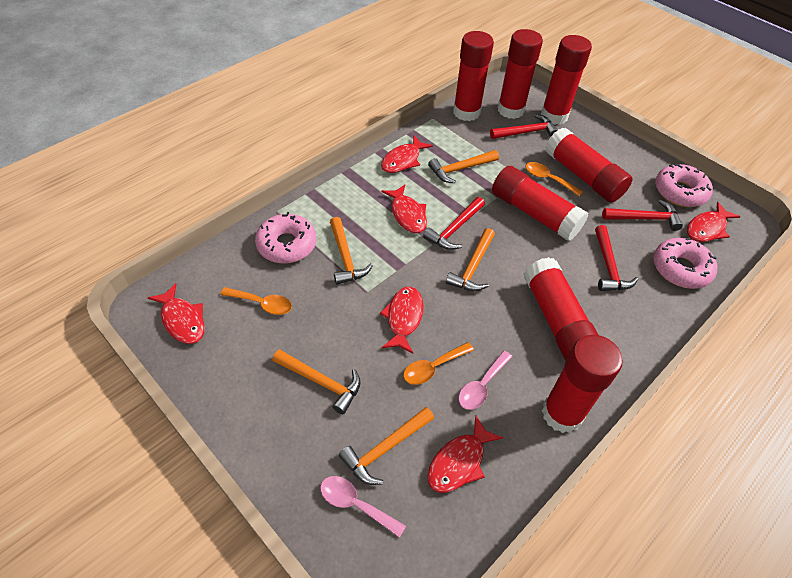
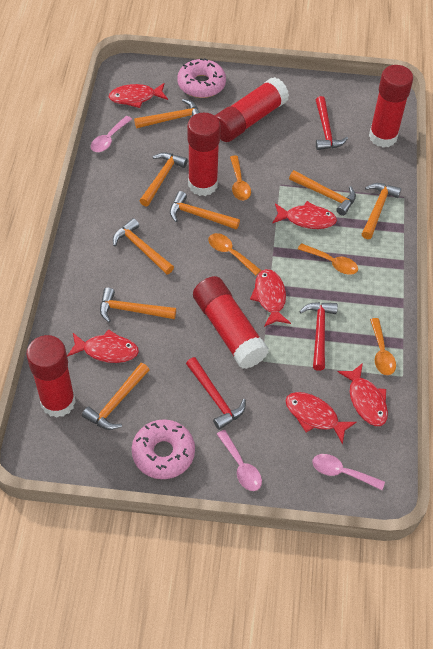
orange hammer: 5 -> 8
orange spoon: 3 -> 4
pink donut: 3 -> 2
pink spoon: 2 -> 3
red glue stick: 7 -> 5
red hammer: 4 -> 3

